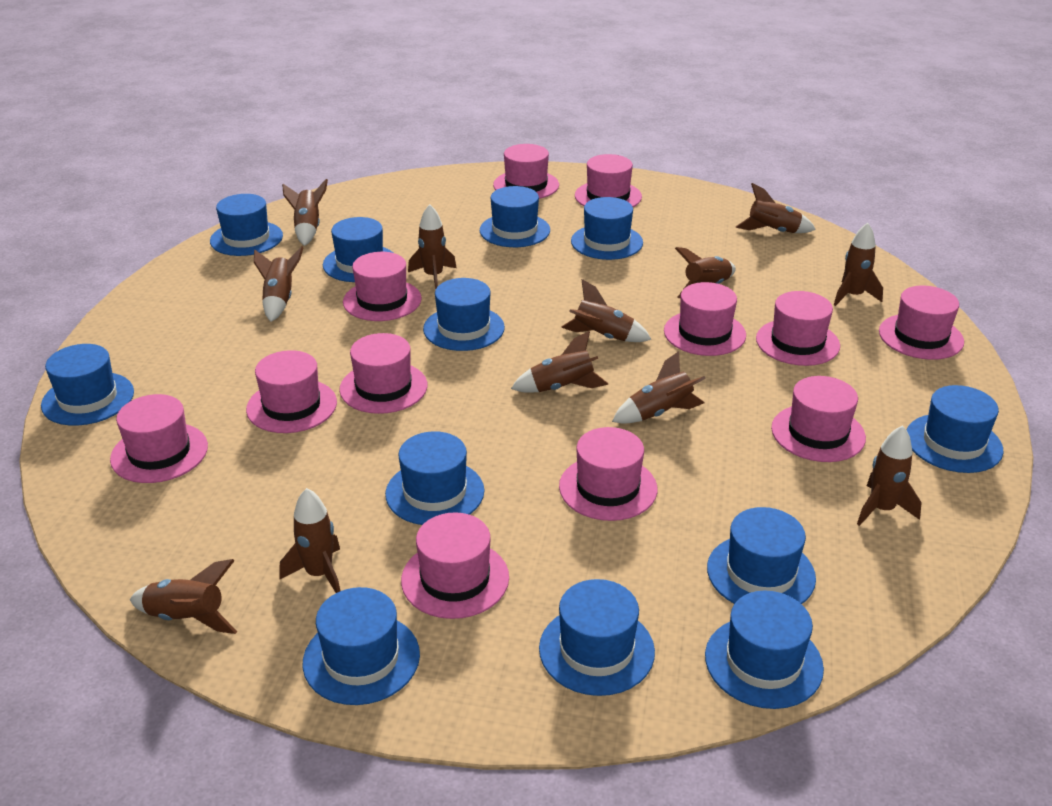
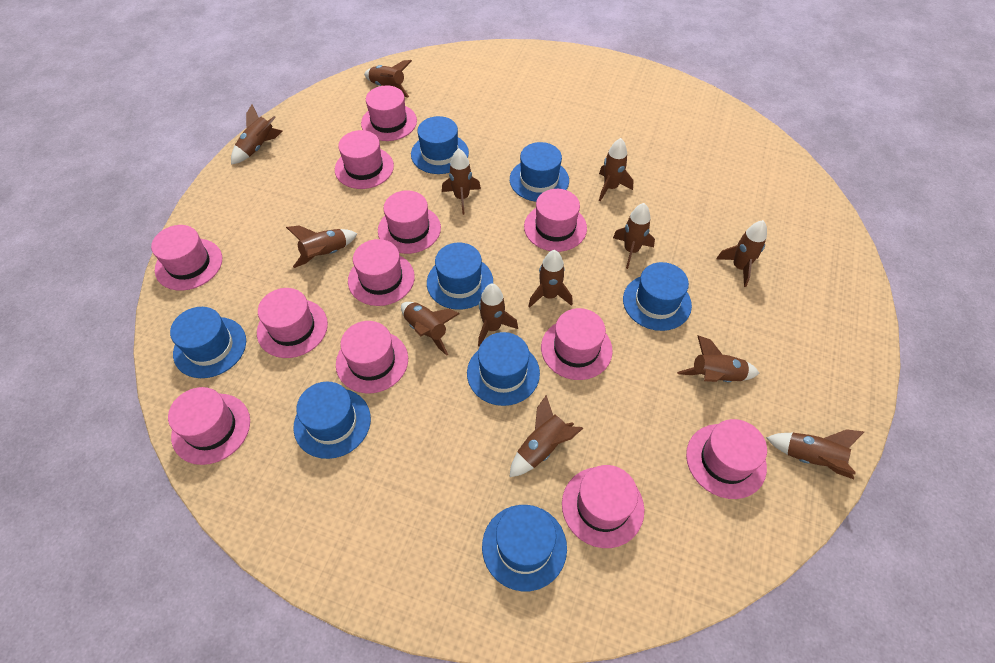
blue hat: 12 -> 8
brown rocket: 12 -> 13

